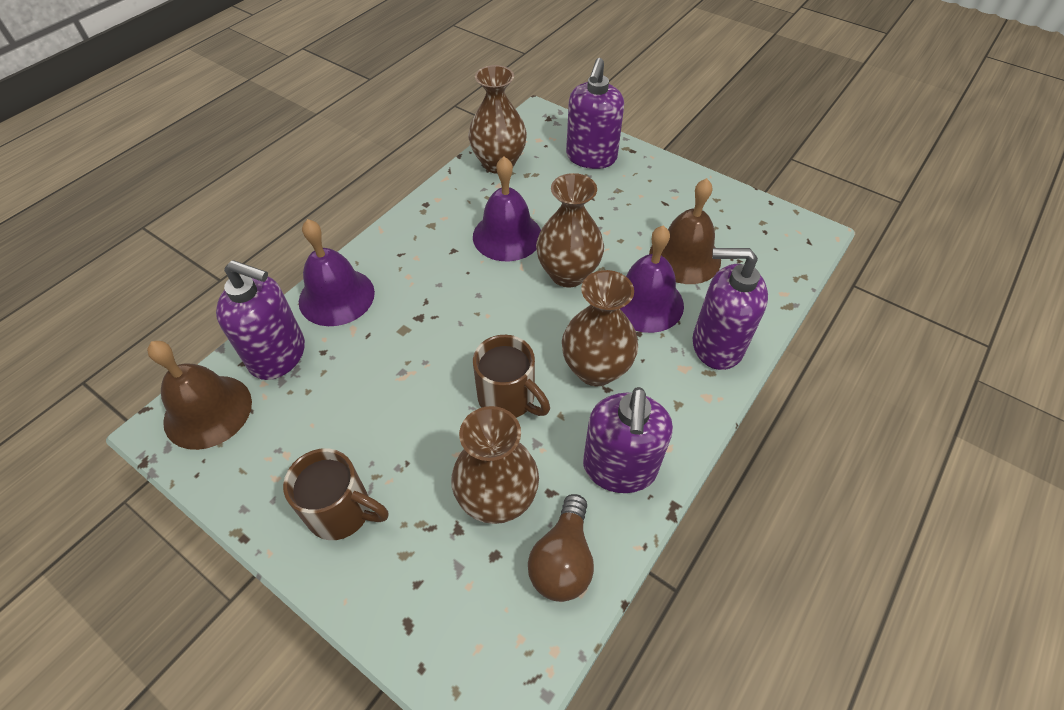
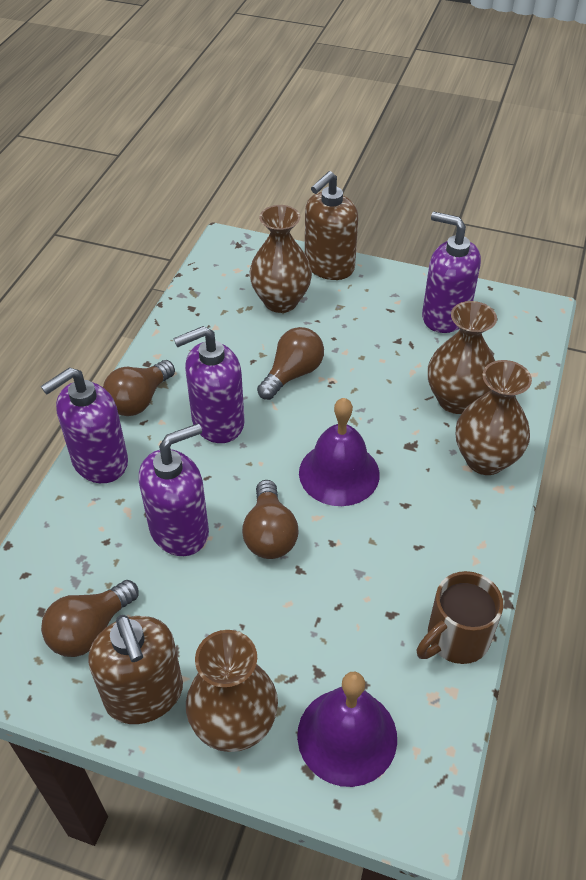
brown bell: 2 -> 0
brown light bulb: 1 -> 4
brown mug: 2 -> 1
brown soap dispenser: 0 -> 2
purple bell: 3 -> 2

